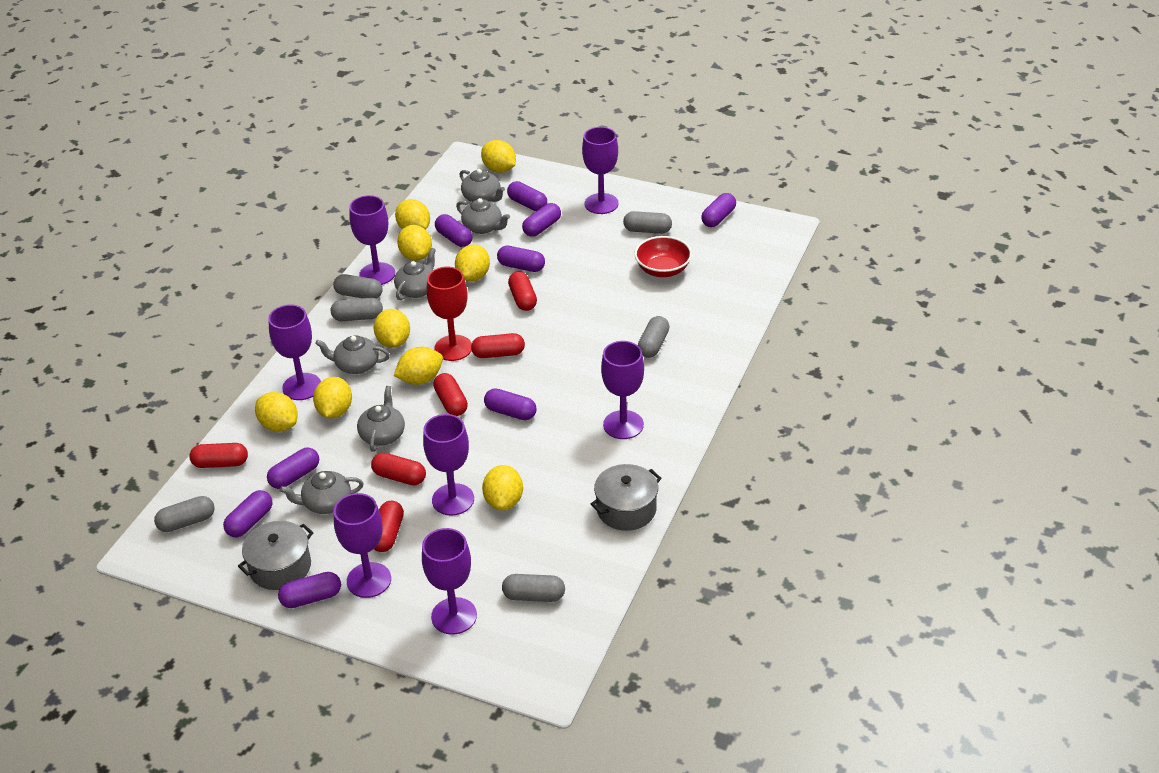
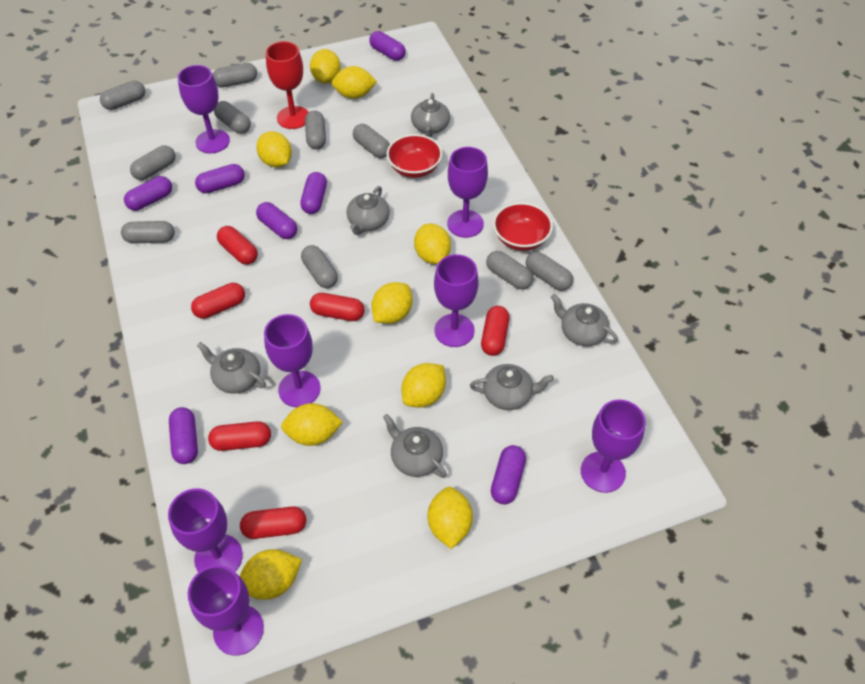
grey capsule: 6 -> 10
grey pot: 2 -> 0
purple capsule: 9 -> 7
red bowl: 1 -> 2

